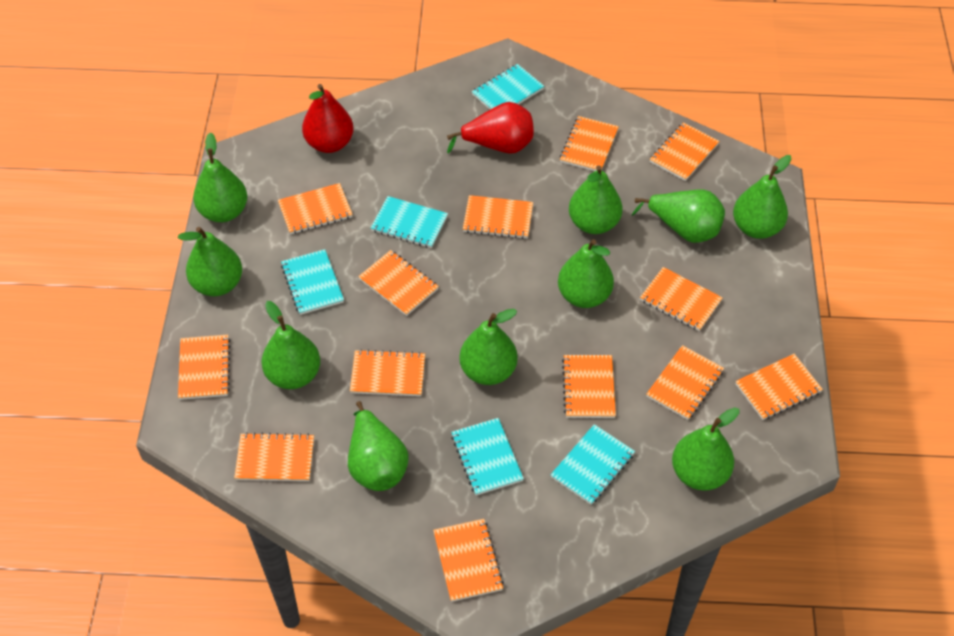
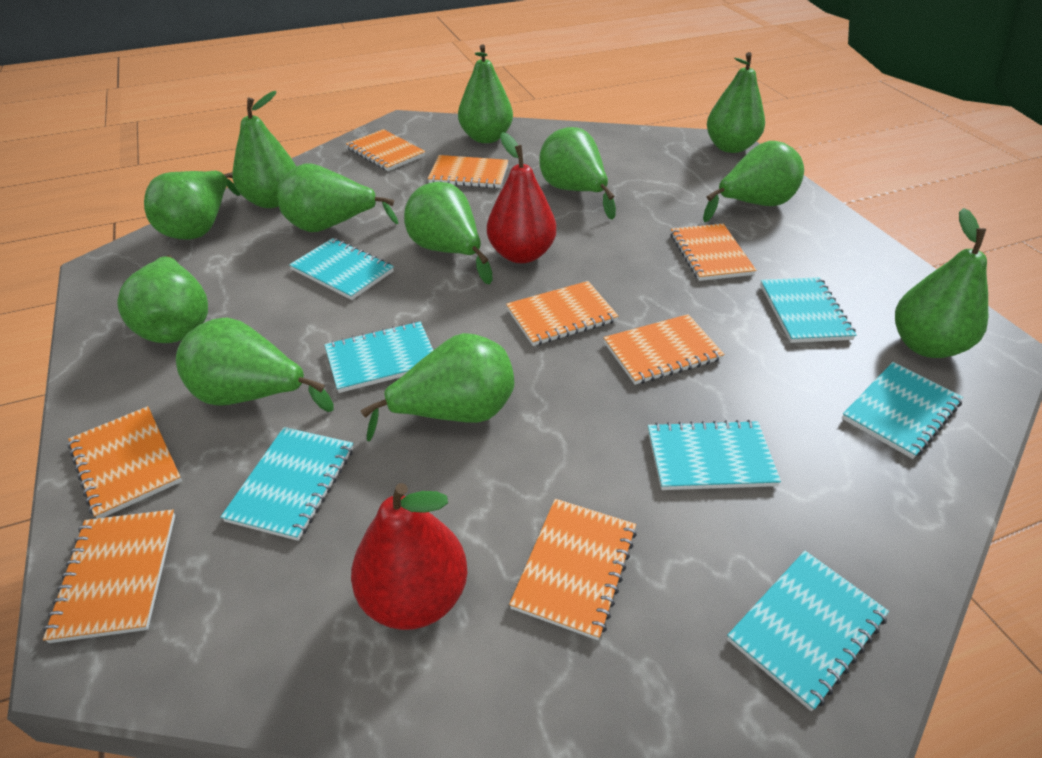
green pear: 10 -> 12
orange notebook: 13 -> 8
turquoise notebook: 5 -> 7

